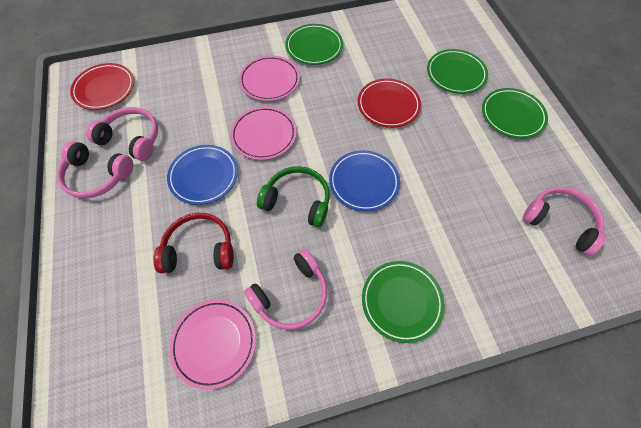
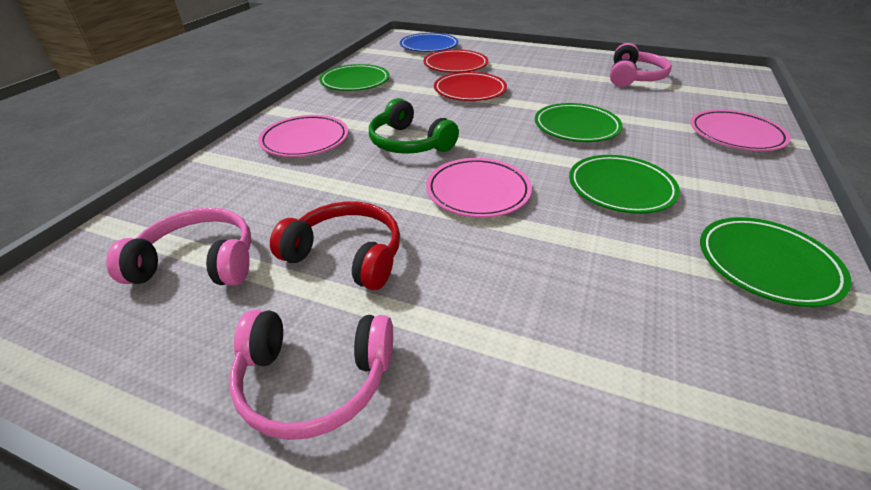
blue plate: 2 -> 1
pink headphones: 4 -> 3

